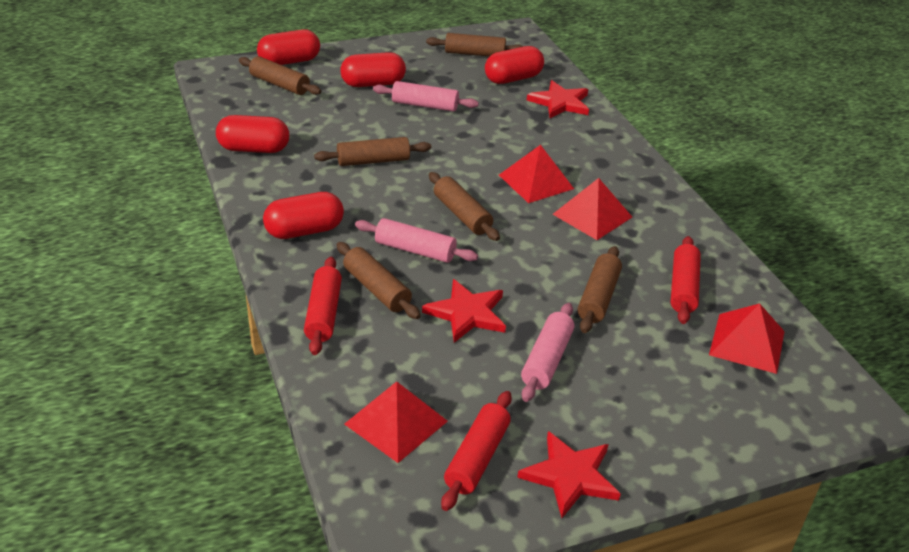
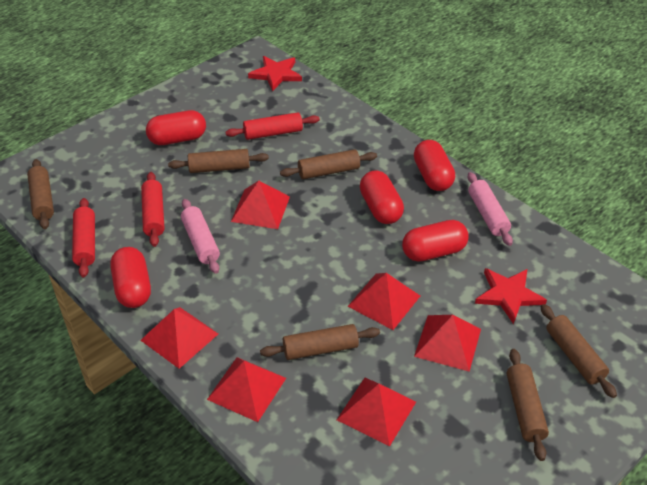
pink rolling pin: 3 -> 2
red pyramid: 4 -> 6
red star: 3 -> 2

